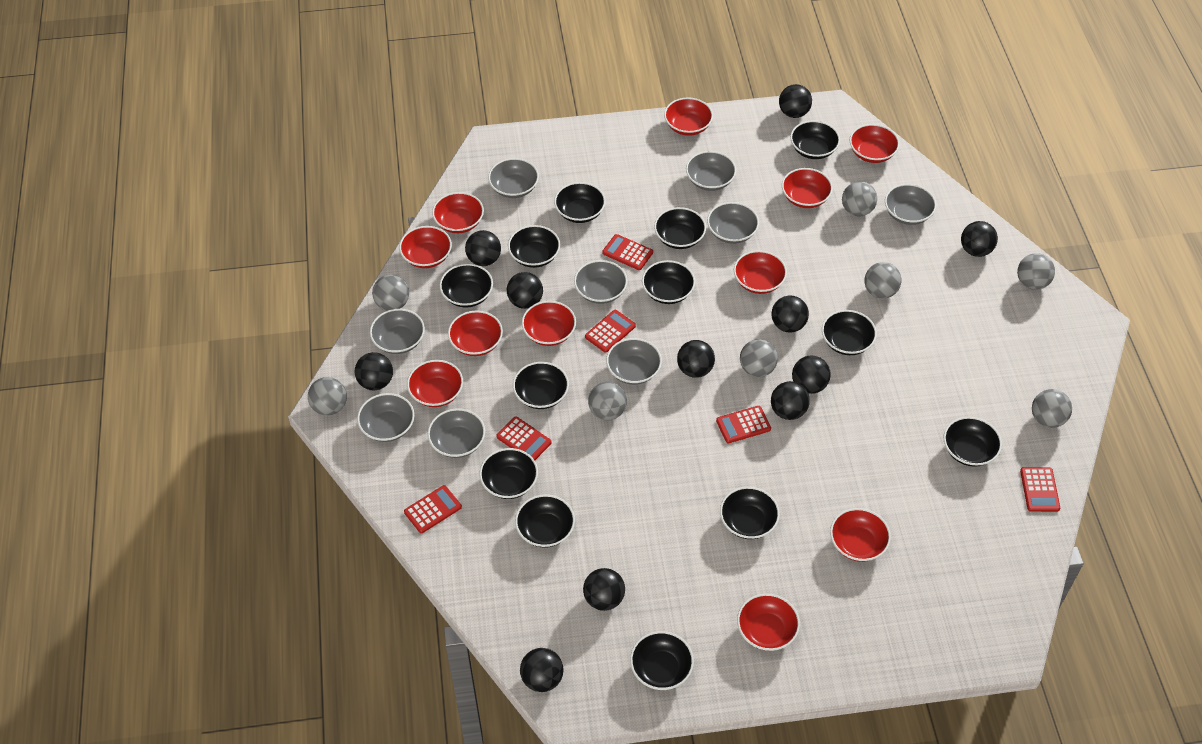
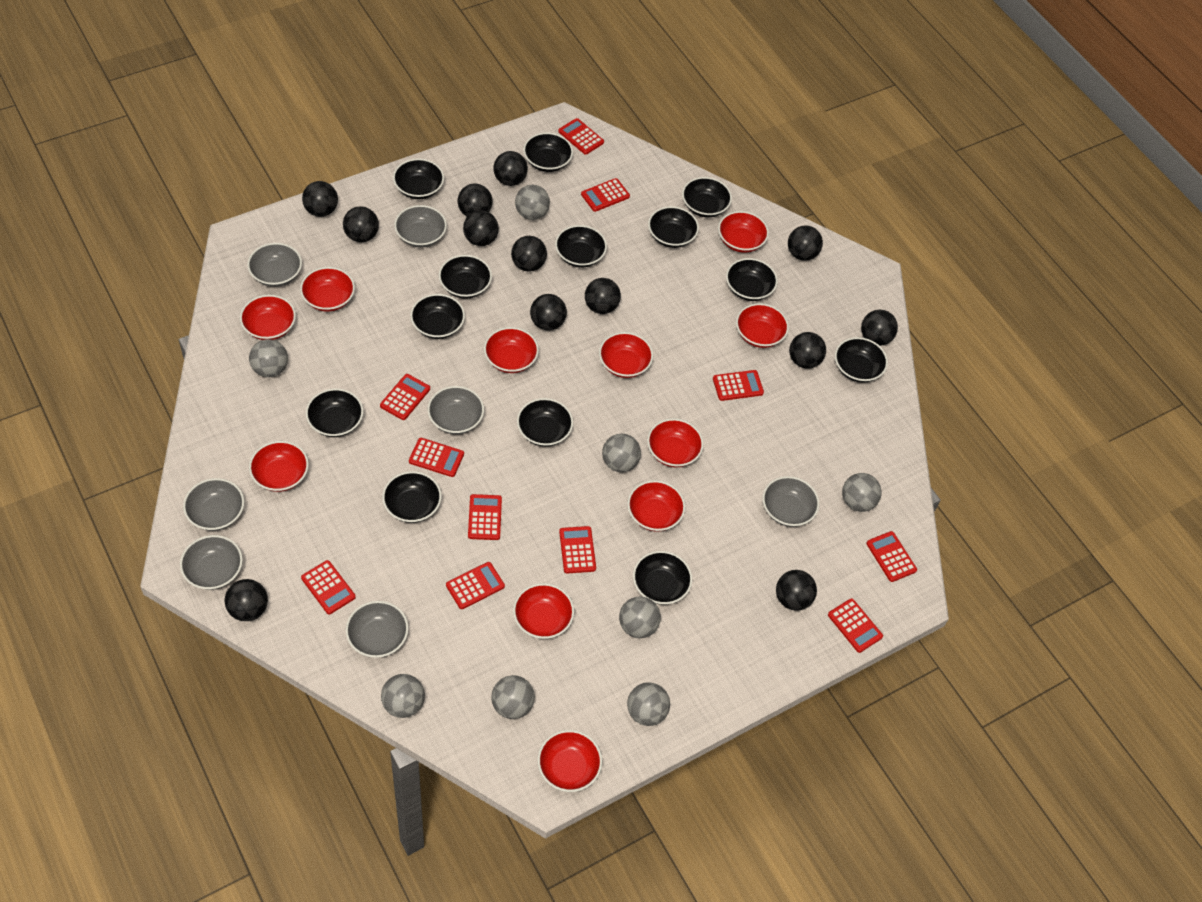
black ball: 11 -> 13
grey bowl: 9 -> 7
red calculator: 6 -> 11

